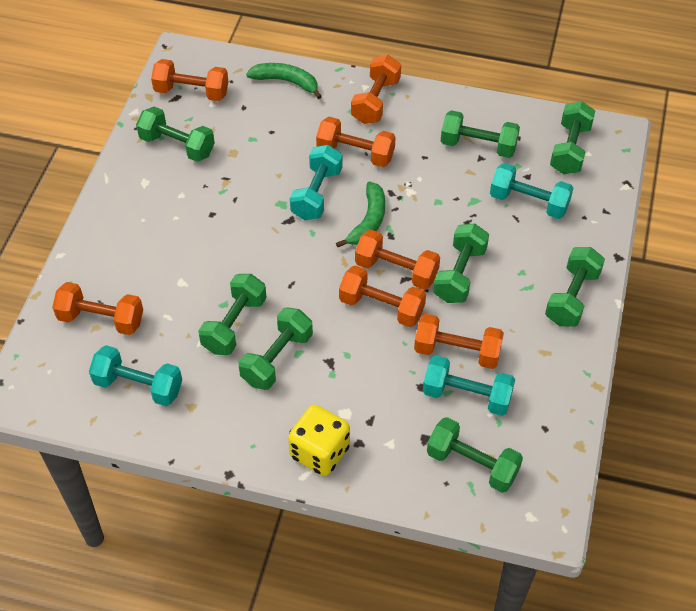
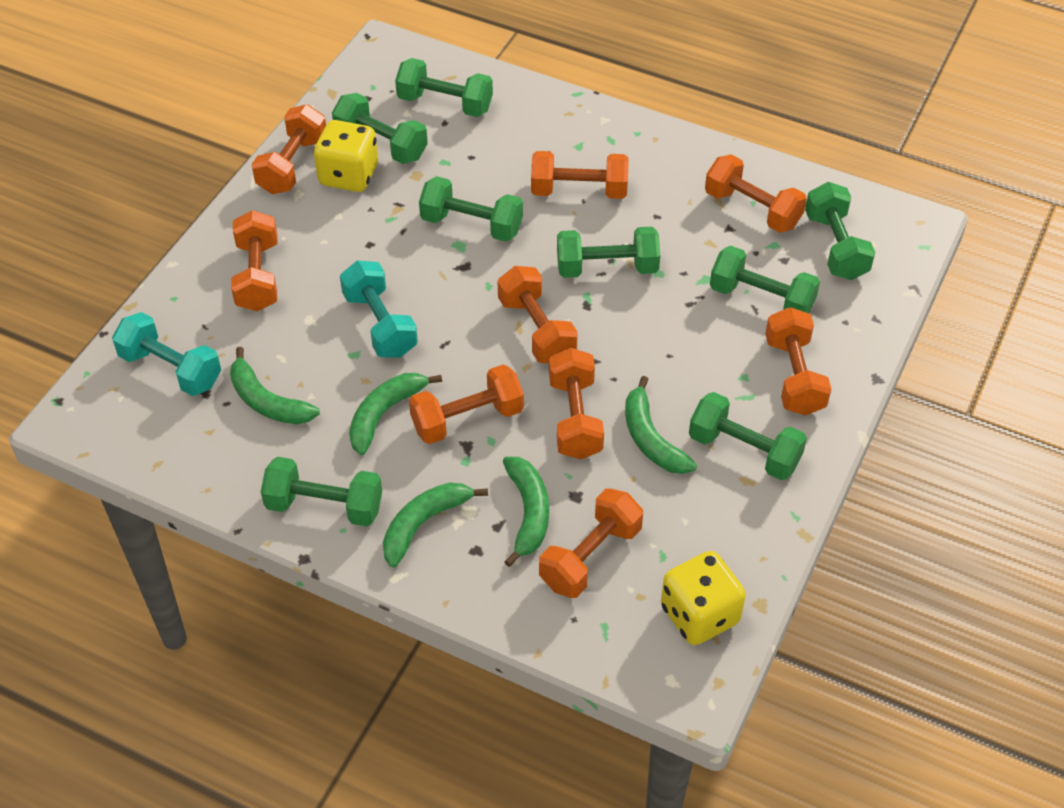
green banana: 2 -> 5
orange dumbbell: 7 -> 9
turquoise dumbbell: 4 -> 2
yellow dice: 1 -> 2

